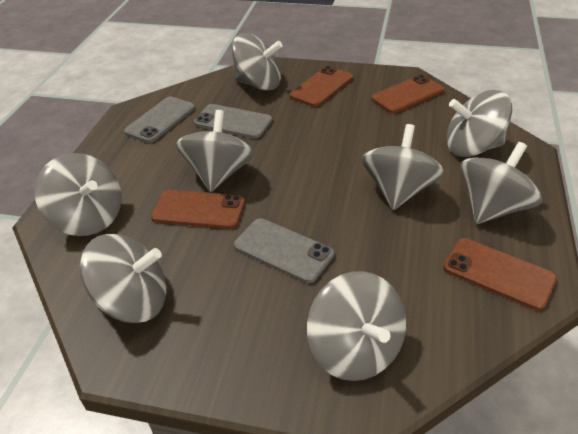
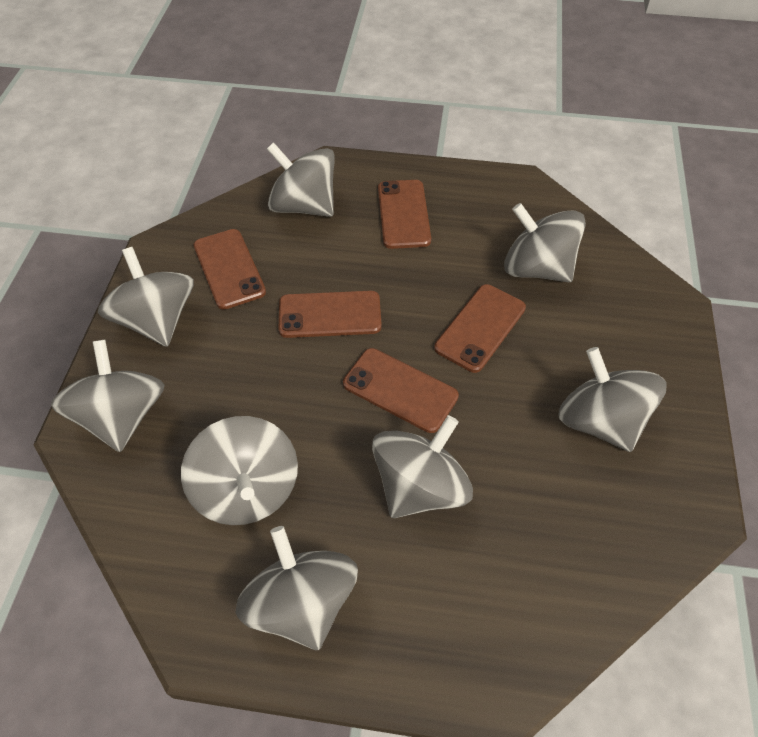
brown phone: 4 -> 5
grey phone: 3 -> 0

